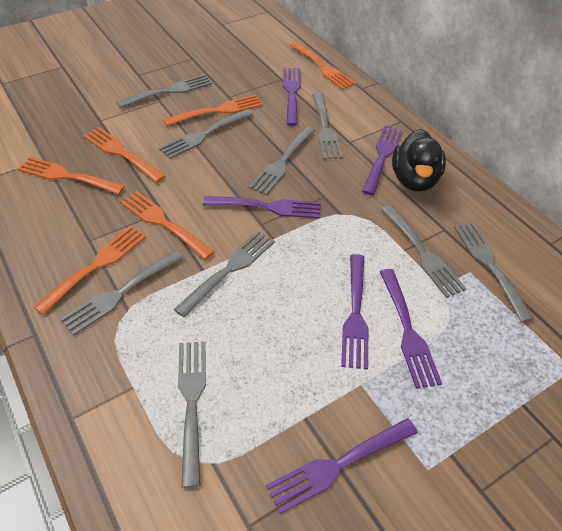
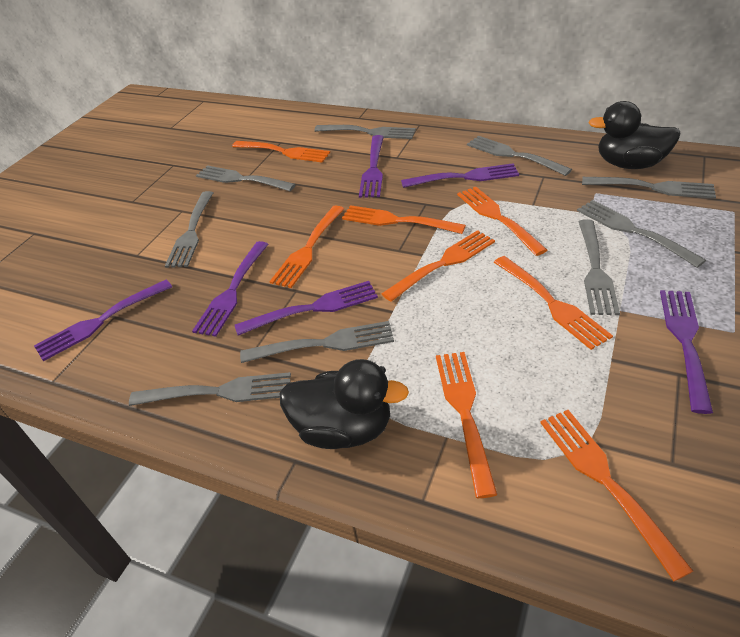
black duck: 1 -> 2
orange fork: 6 -> 8

